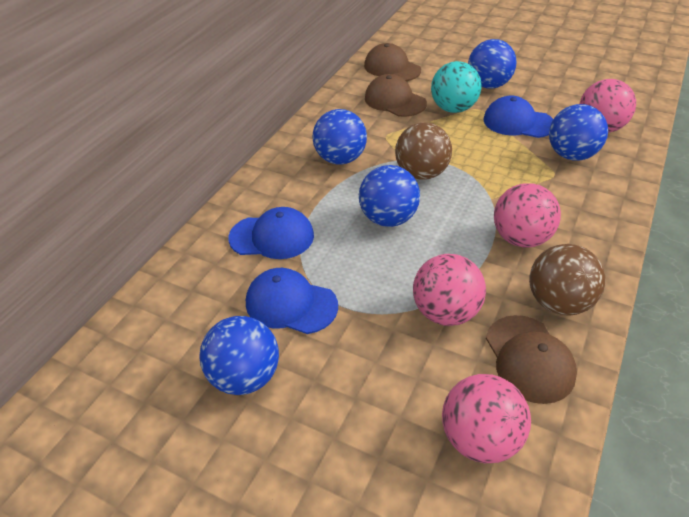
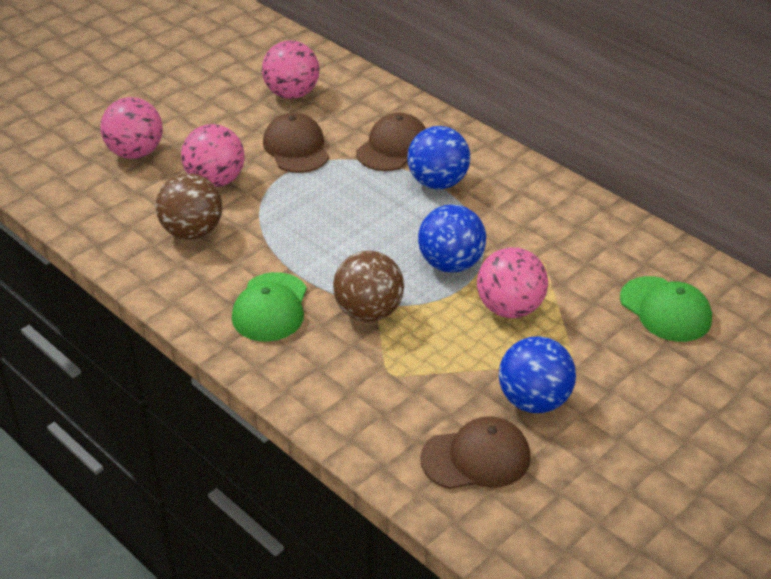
blue ball: 5 -> 3
blue cap: 3 -> 0
green cap: 0 -> 2
turquoise ball: 1 -> 0

